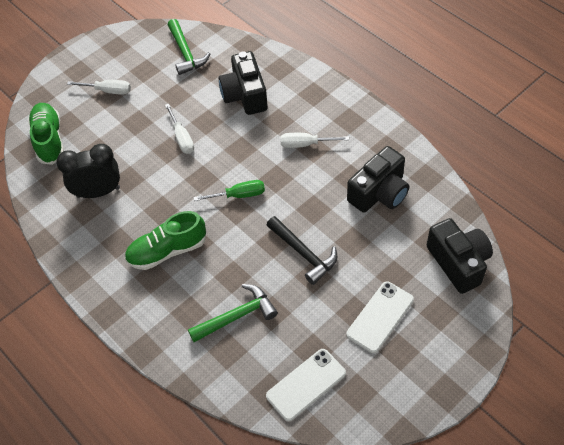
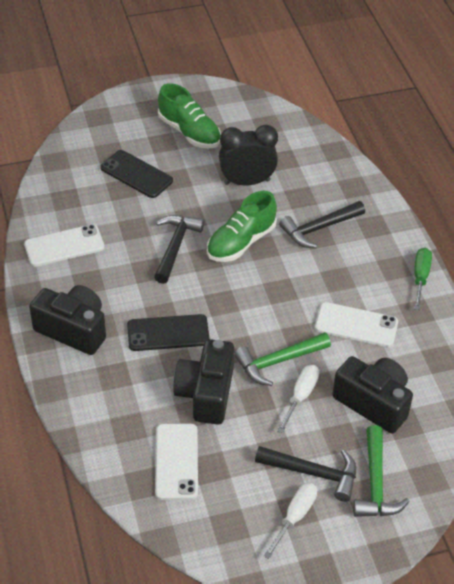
black hammer: 1 -> 3
black phone: 0 -> 2
white phone: 2 -> 3
white screwdriver: 3 -> 2

